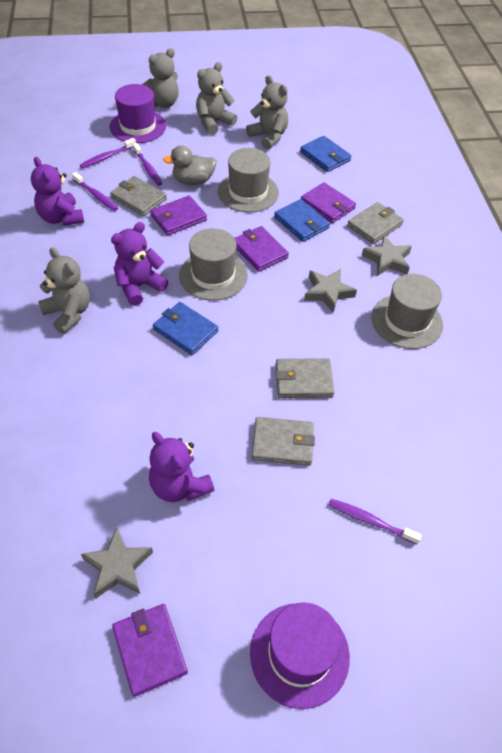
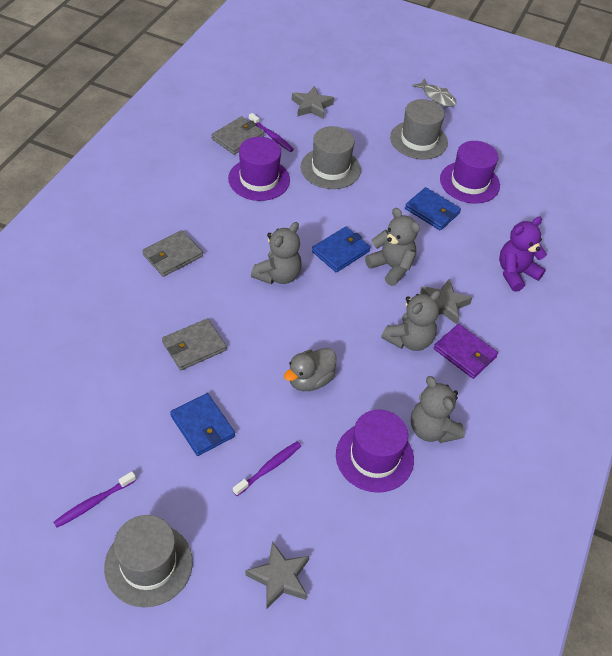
grey fish: 0 -> 1
grey wallet: 4 -> 3
purple hat: 2 -> 3
purple teddy bear: 3 -> 1
purple toothbrush: 4 -> 3
purple wallet: 4 -> 1

